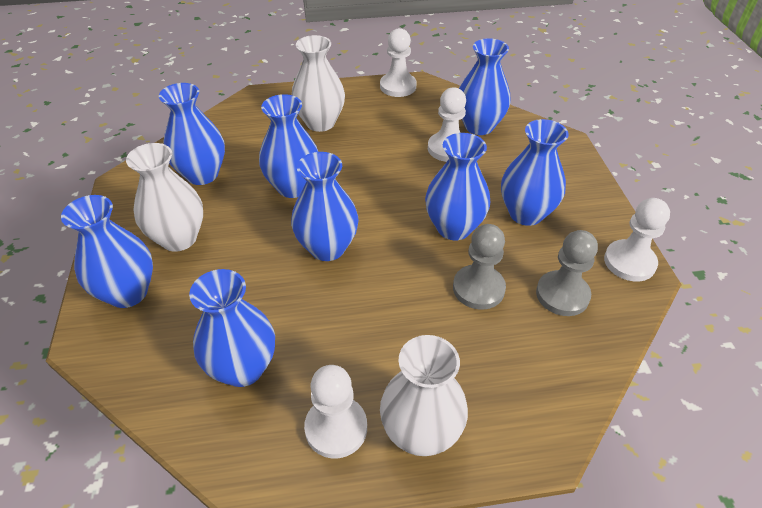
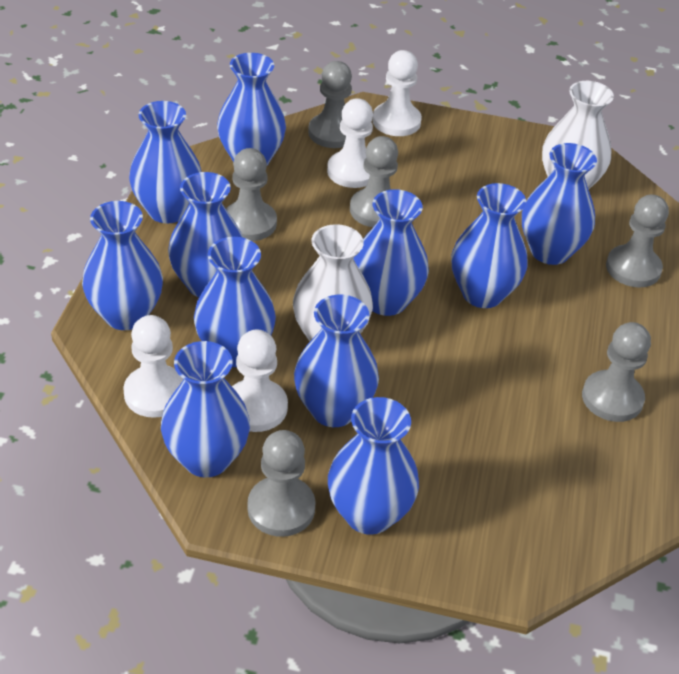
blue vase: 8 -> 11
grey pawn: 2 -> 6
white vase: 3 -> 2

